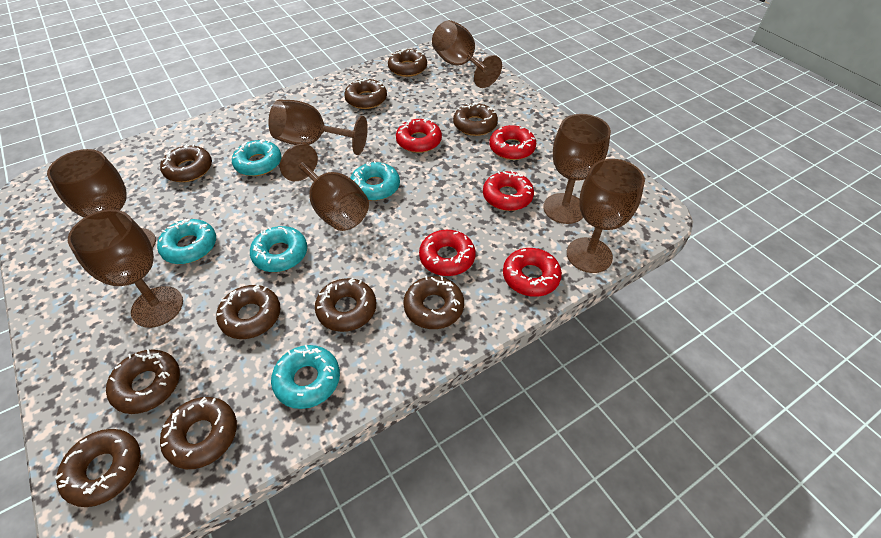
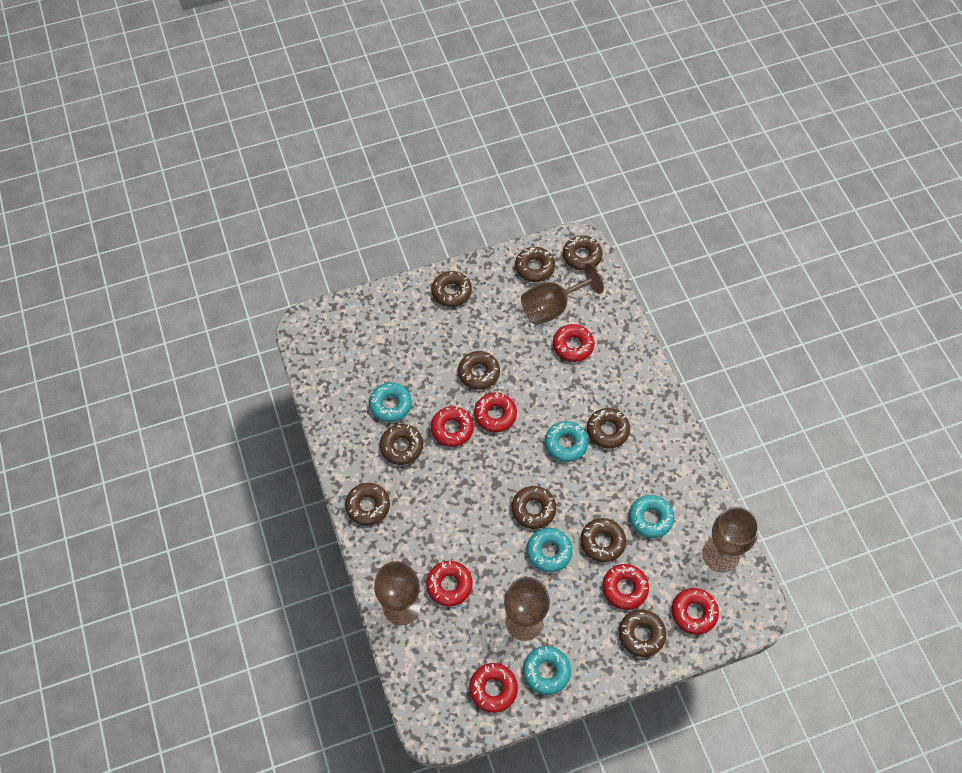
brown goblet: 7 -> 4
red donut: 5 -> 7

